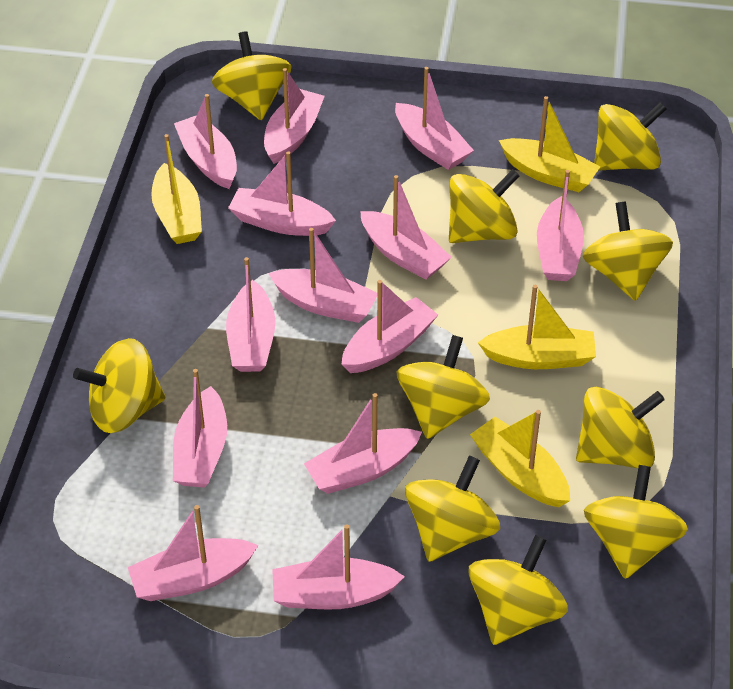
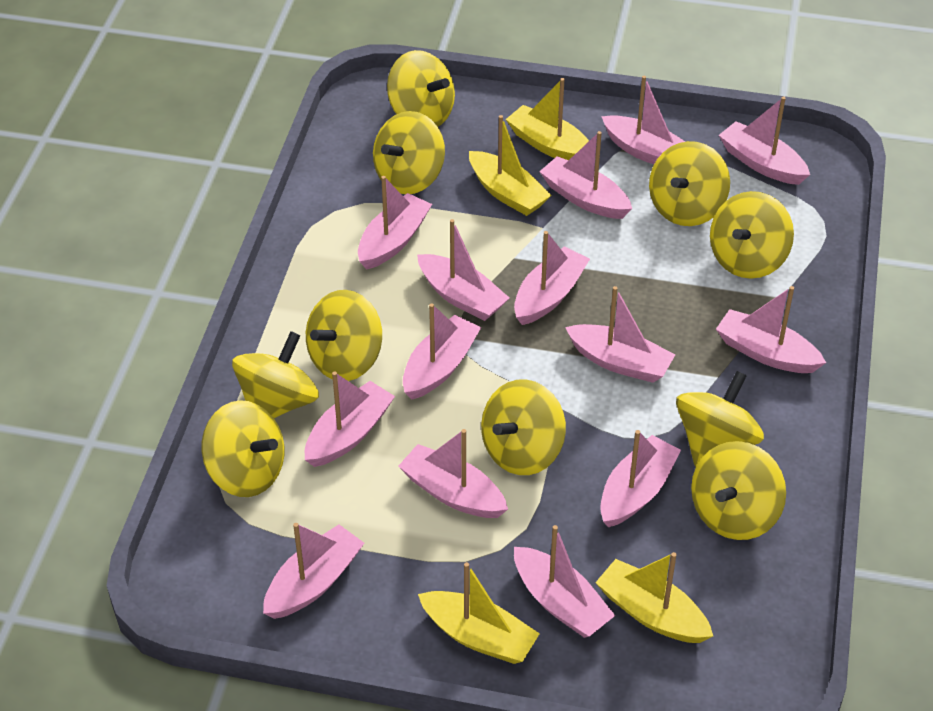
pink boat: 13 -> 14

